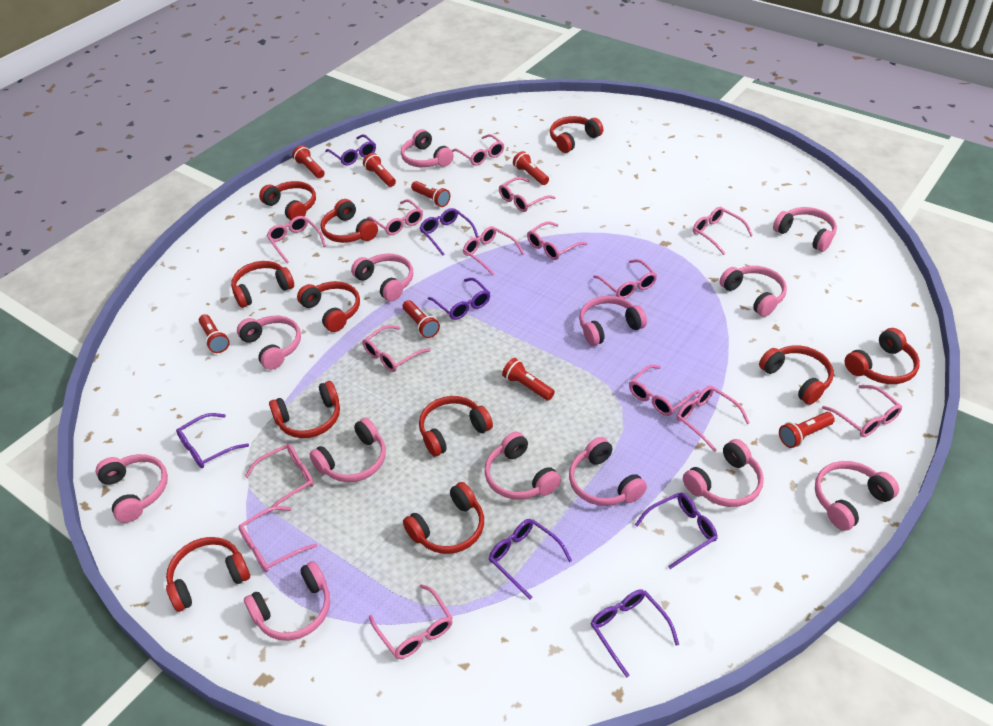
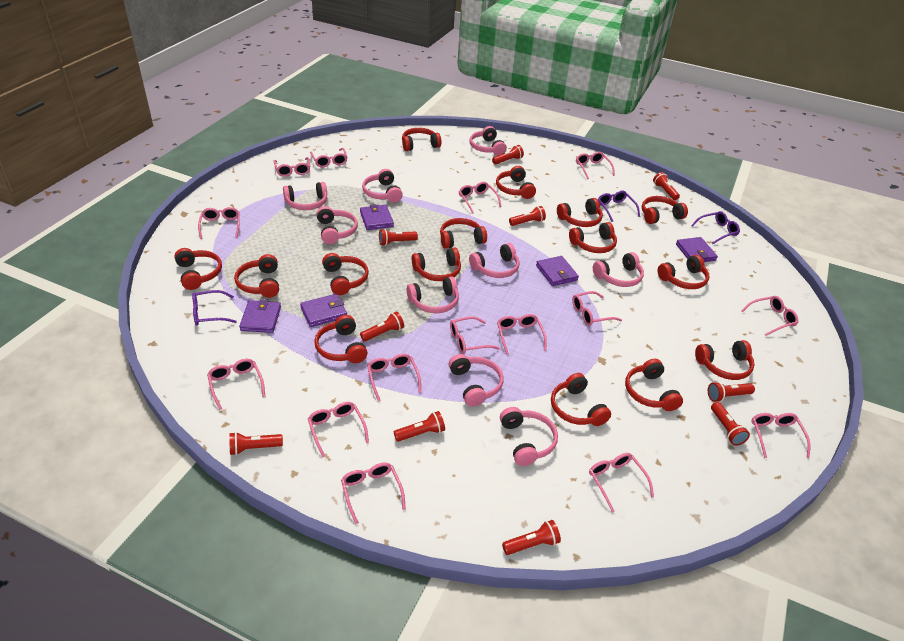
pink headphones: 13 -> 9
purple glasses: 7 -> 3
purple wallet: 0 -> 5
red flashlight: 8 -> 10
red headphones: 11 -> 15

